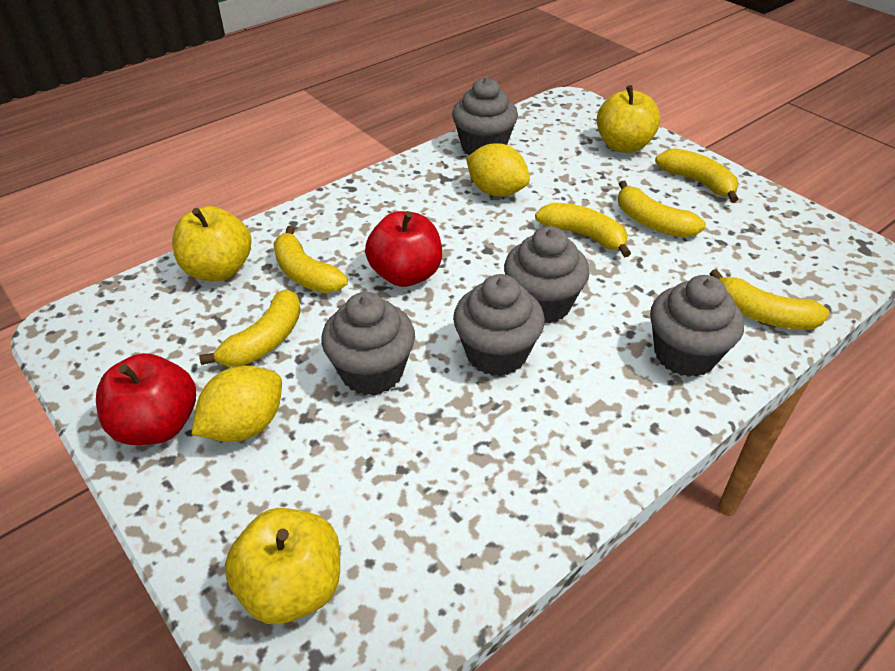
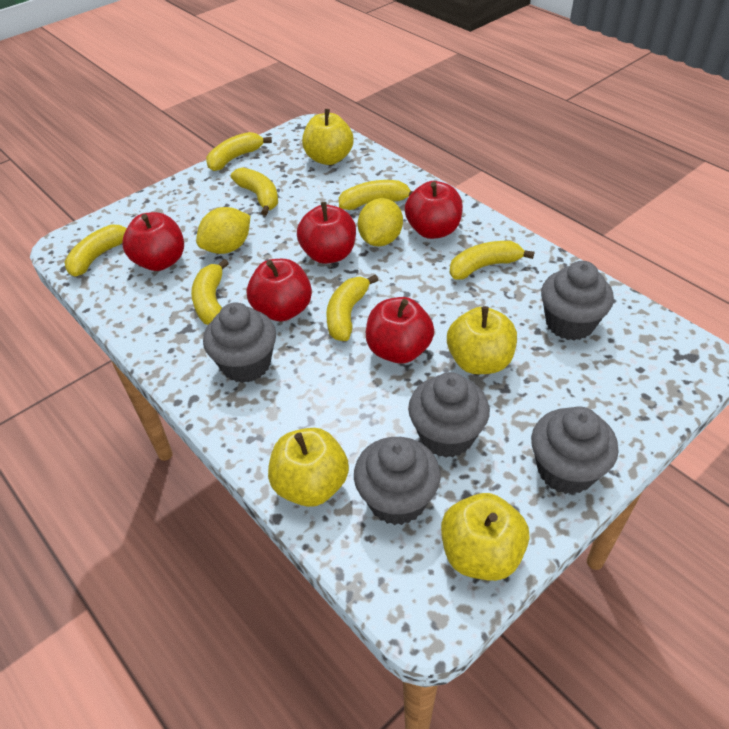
red apple: 2 -> 5
yellow apple: 3 -> 4
yellow banana: 6 -> 7

